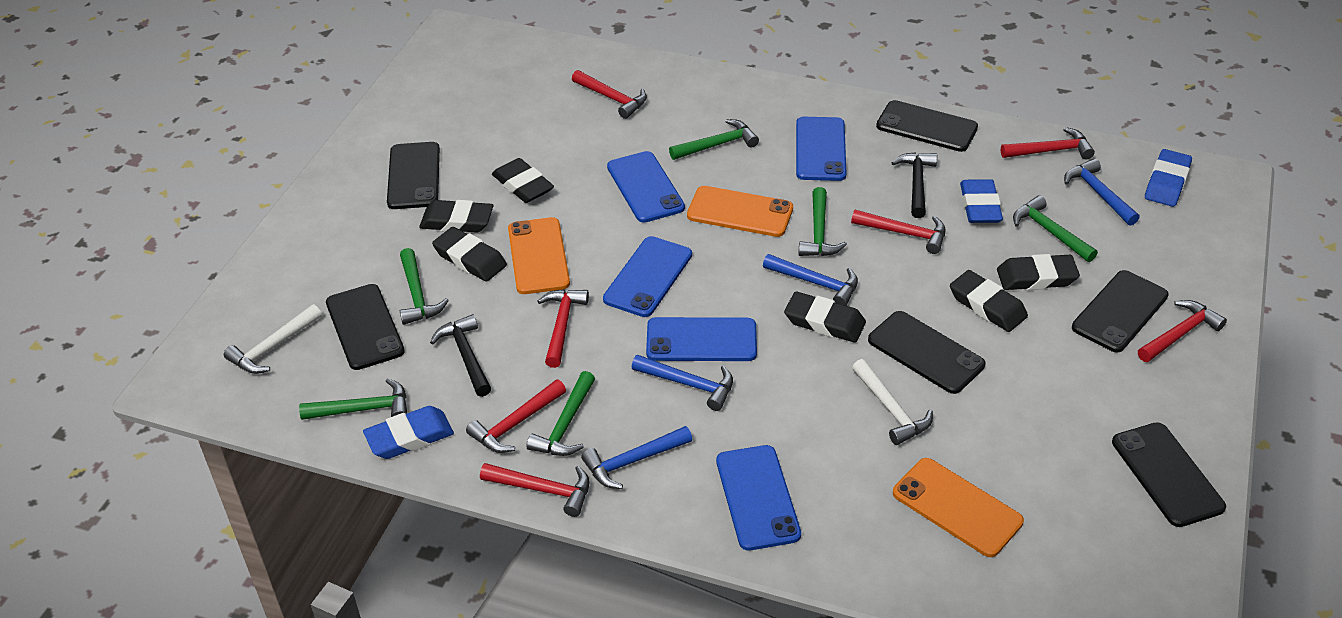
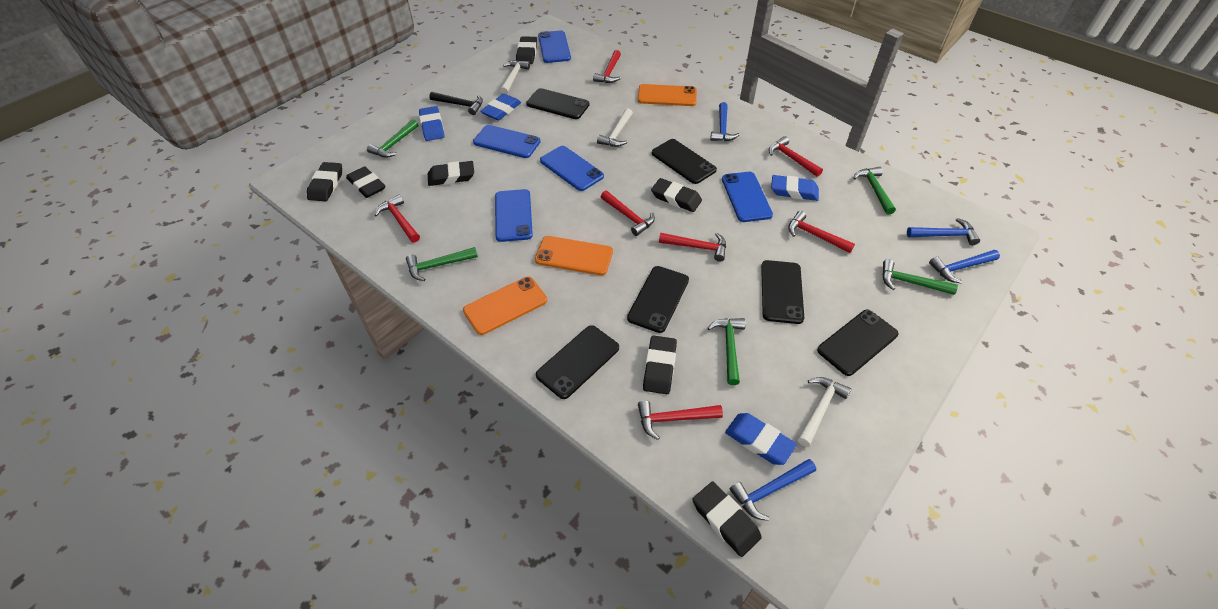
black eraser: 6 -> 7
black hammer: 2 -> 1
blue eraser: 3 -> 4
green hammer: 6 -> 5
white hammer: 2 -> 3

